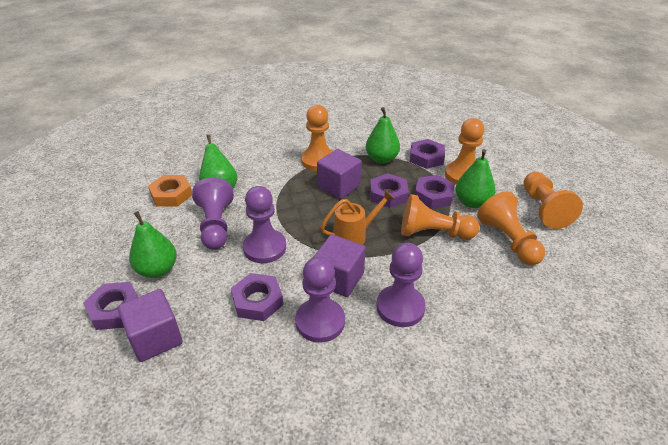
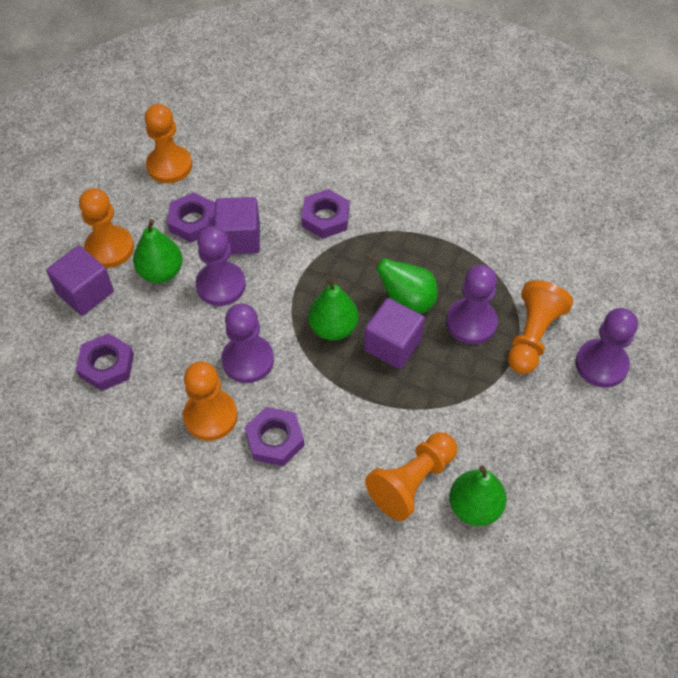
orange nut: 1 -> 0
orange watering can: 1 -> 0
purple nut: 5 -> 4

